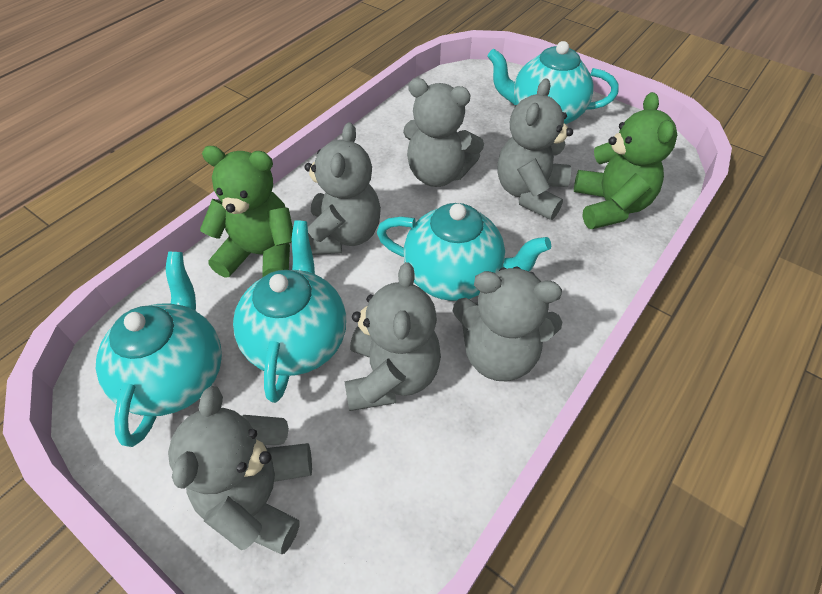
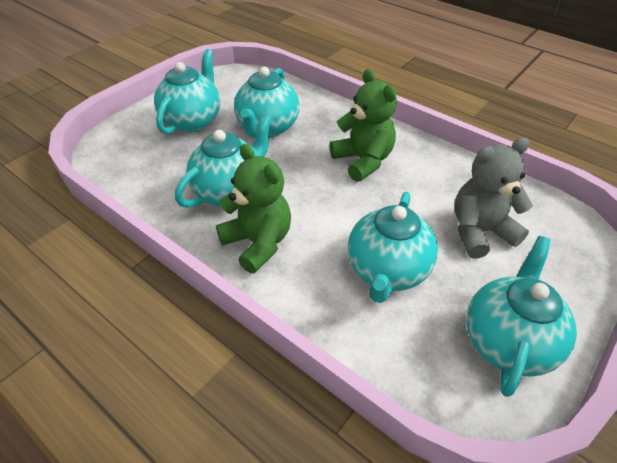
grey teddy bear: 6 -> 1
turquoise teapot: 4 -> 5

